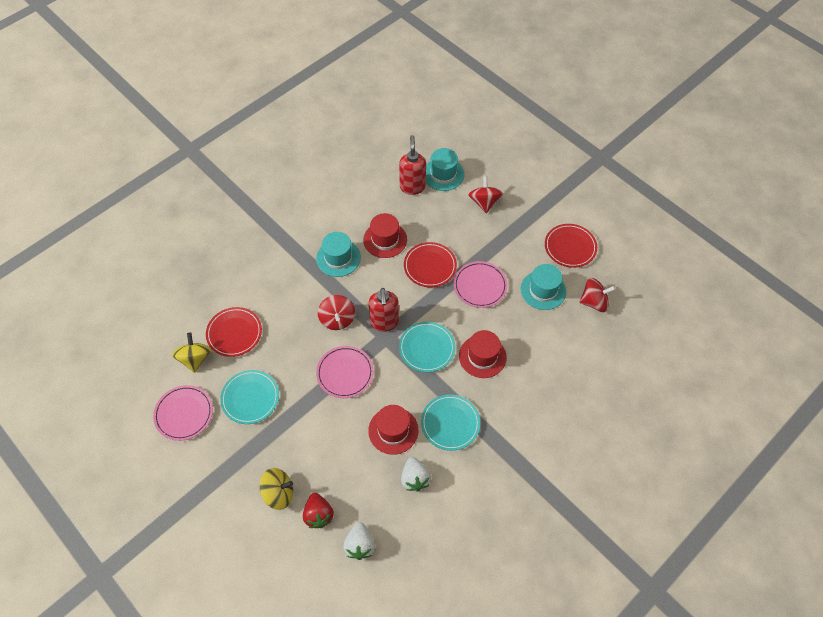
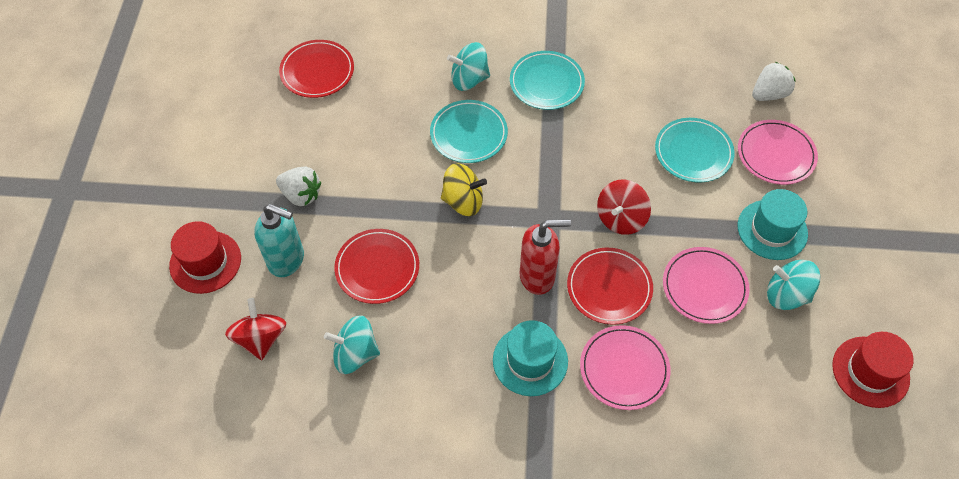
red hat: 3 -> 2
red soap dispenser: 2 -> 1
red spinning top: 3 -> 2
red strawberry: 1 -> 0
turquoise hat: 3 -> 2
turquoise soap dispenser: 0 -> 1
turquoise spinning top: 0 -> 3
yellow spinning top: 2 -> 1

